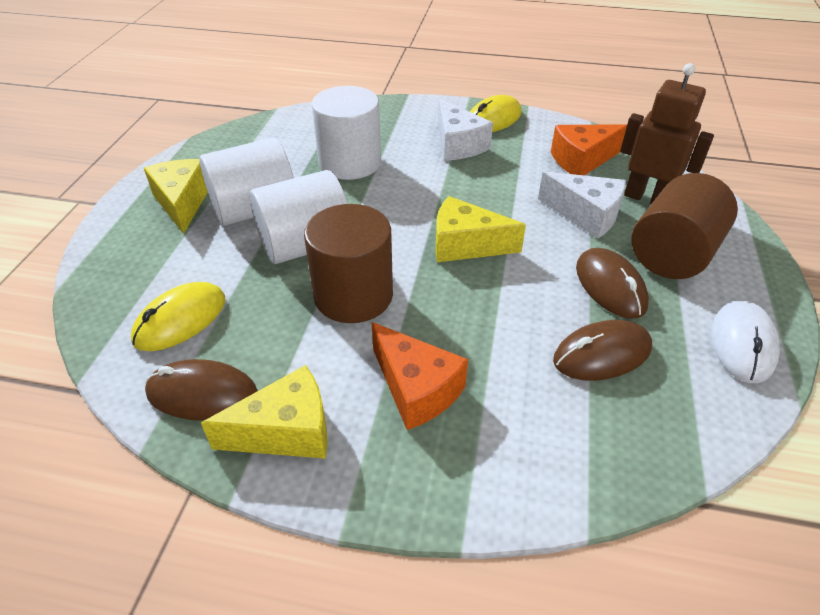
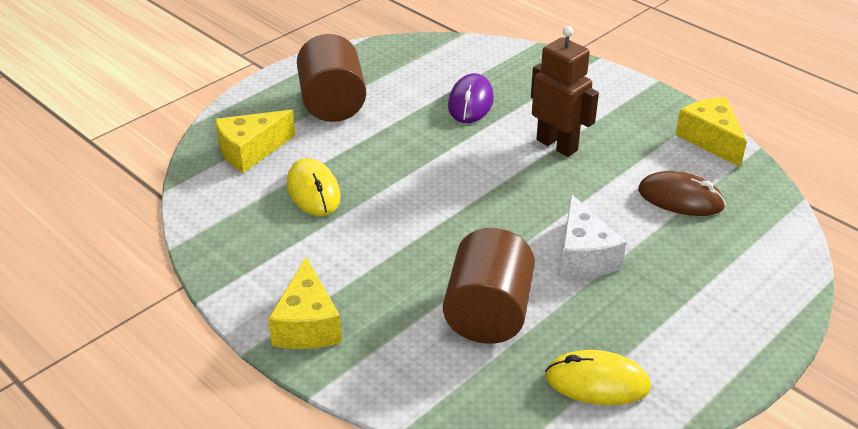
brown mouse: 3 -> 1
orange cheese: 2 -> 0
purple mouse: 0 -> 1
white cheese: 2 -> 1
white cylinder: 3 -> 0
white mouse: 1 -> 0

